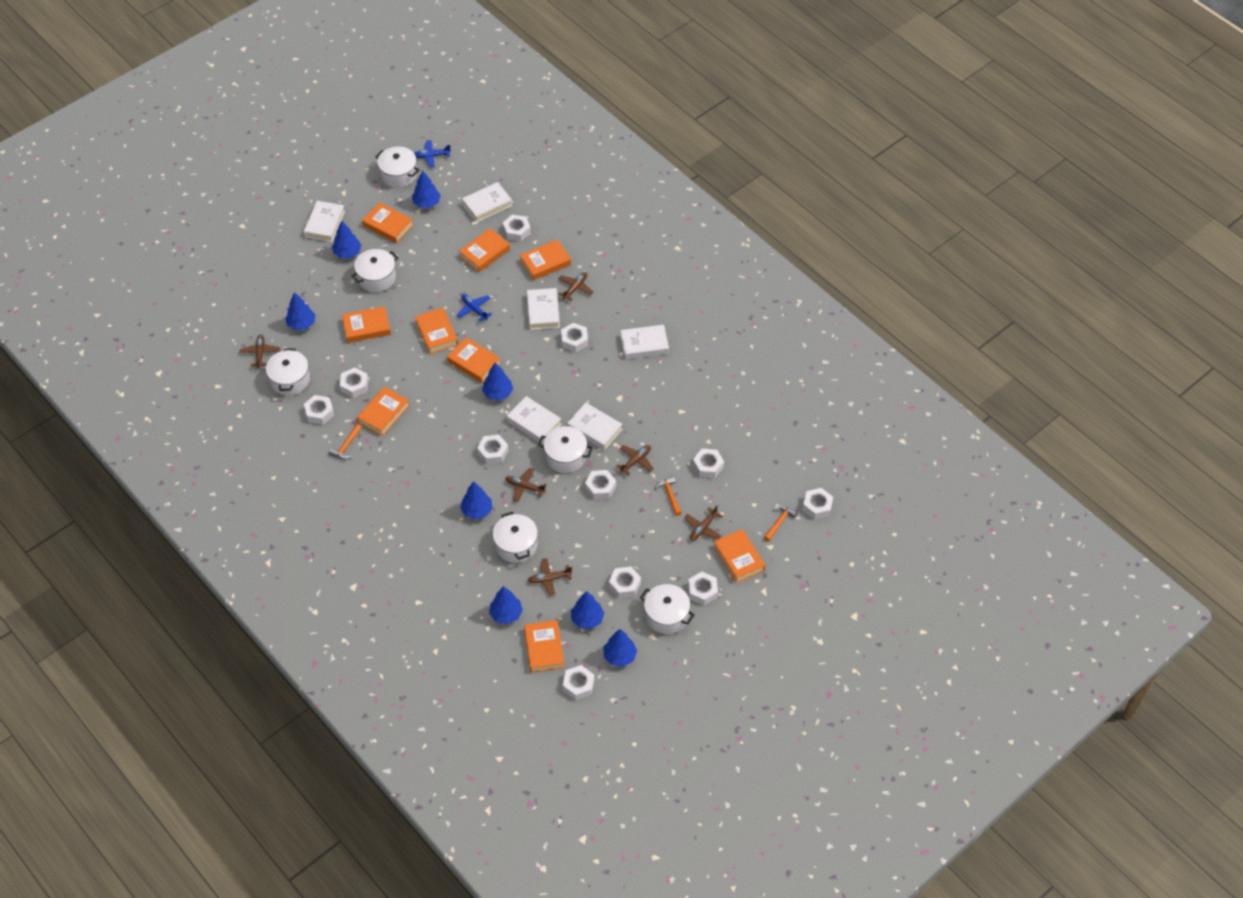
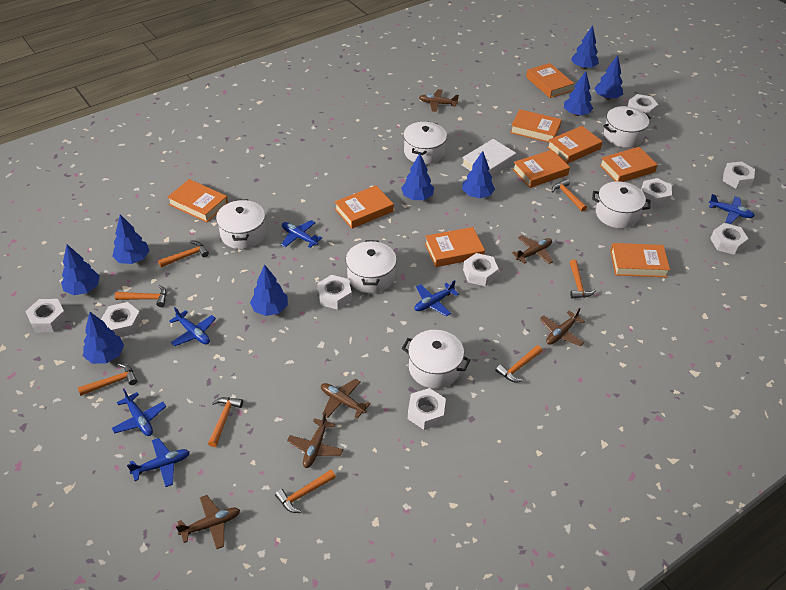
blue plane: 2 -> 6
blue tree: 8 -> 9
orange hammer: 3 -> 8
white book: 6 -> 1
white nut: 11 -> 9

